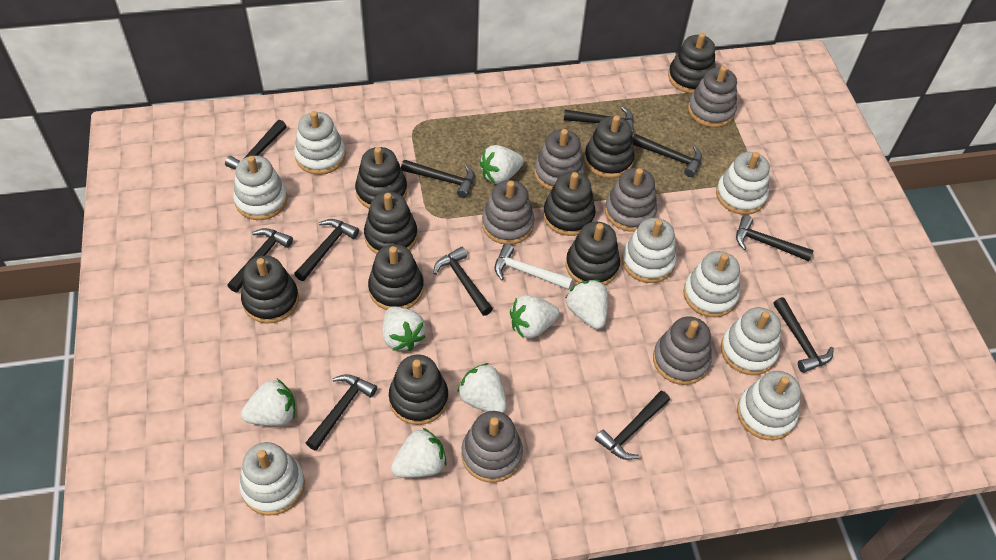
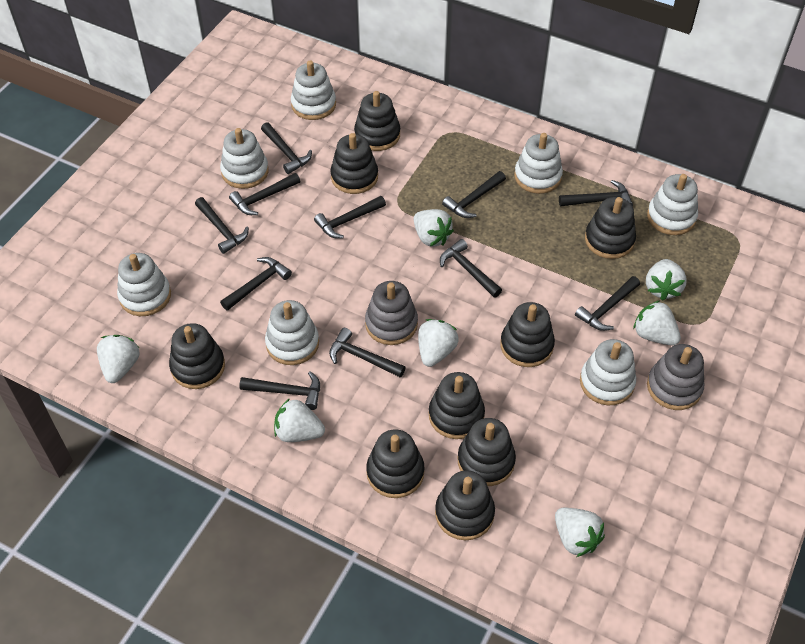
grey stacking toy: 6 -> 2
white hammer: 1 -> 0
white stacking toy: 8 -> 7

